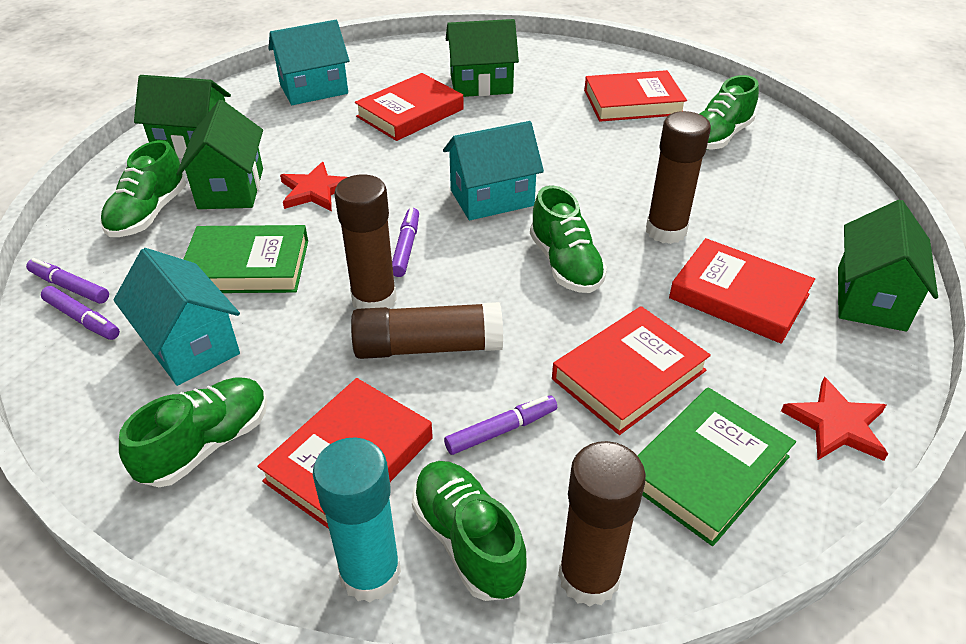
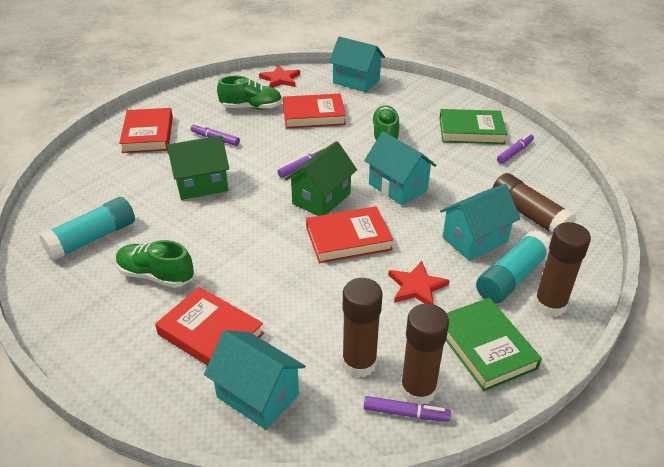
green house: 4 -> 2
green shoe: 5 -> 3
red book: 5 -> 4
turquoise glue stick: 1 -> 2
turquoise house: 3 -> 4

